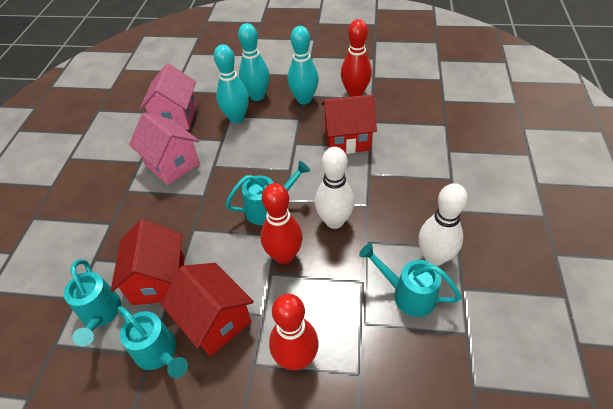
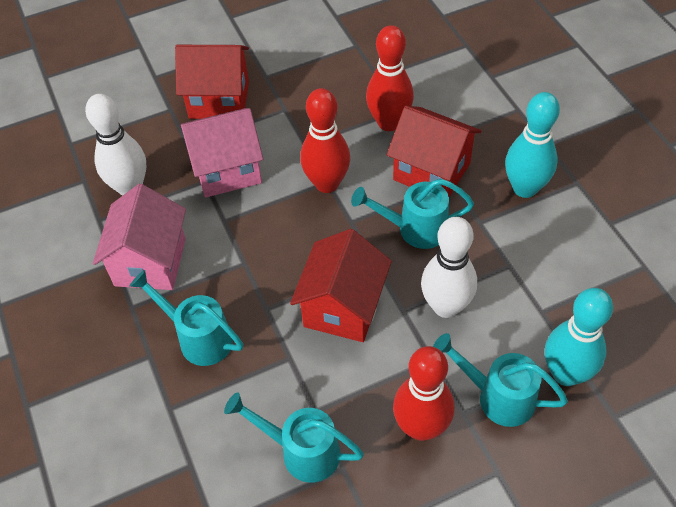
turquoise bowling pin: 3 -> 2

